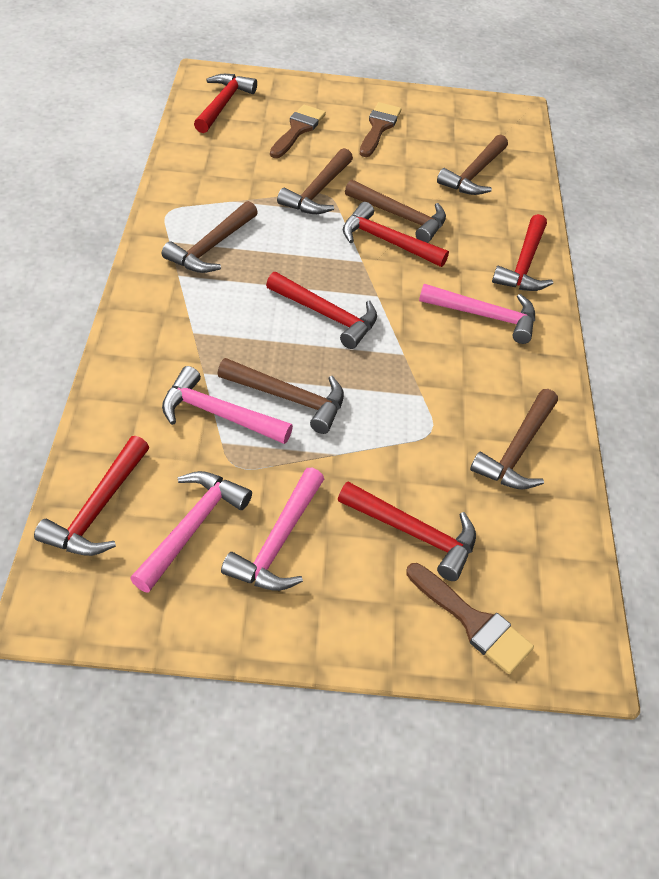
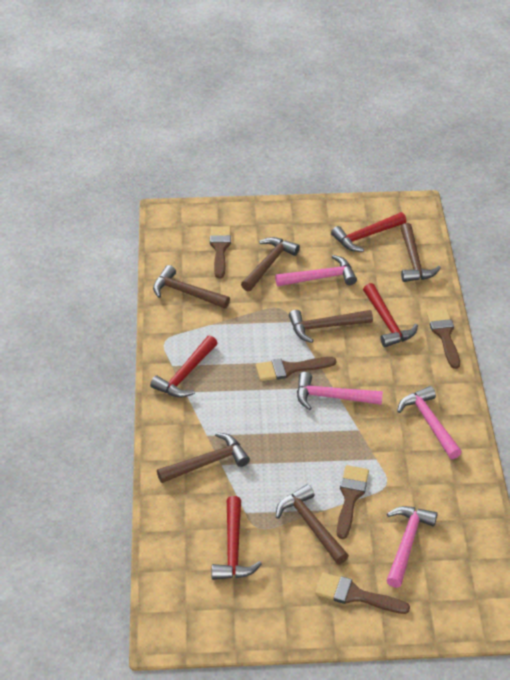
brown brush: 3 -> 5
red hammer: 6 -> 4

